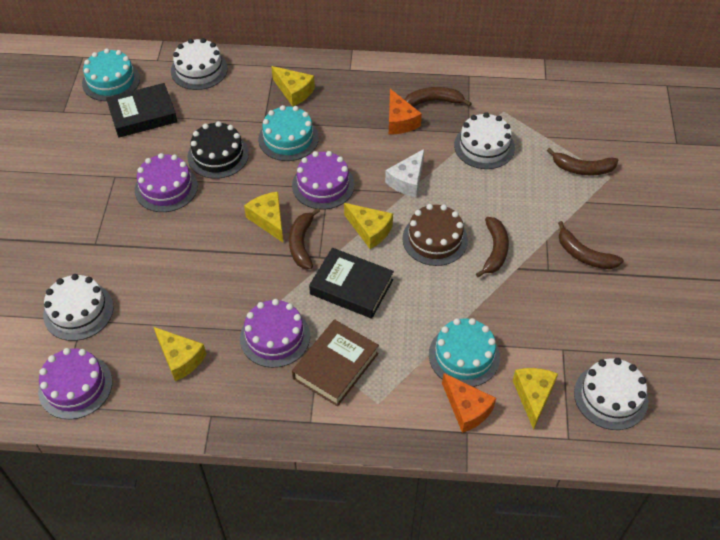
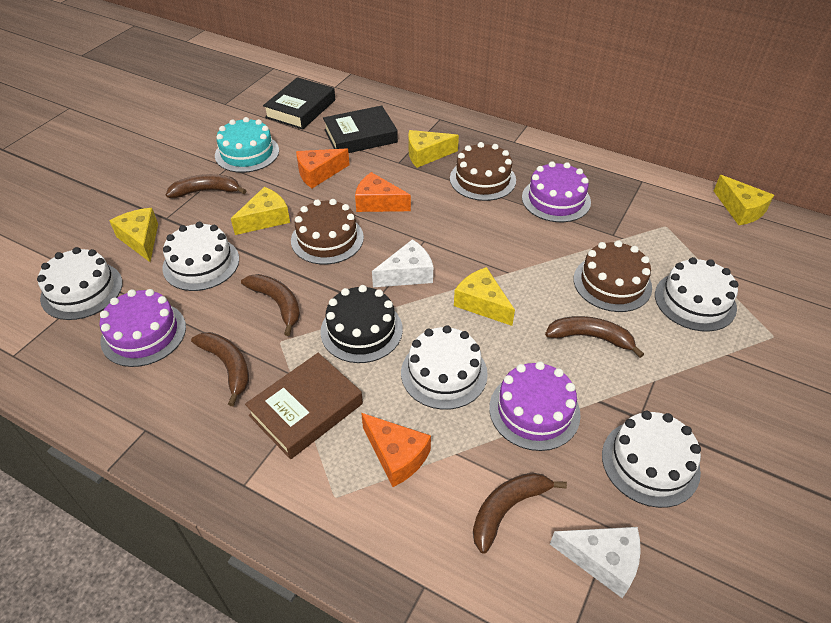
brown cake: 1 -> 3
orange cheese: 2 -> 3
purple cake: 4 -> 3
turquoise cake: 3 -> 1
white cake: 4 -> 5
white cheese: 1 -> 2

